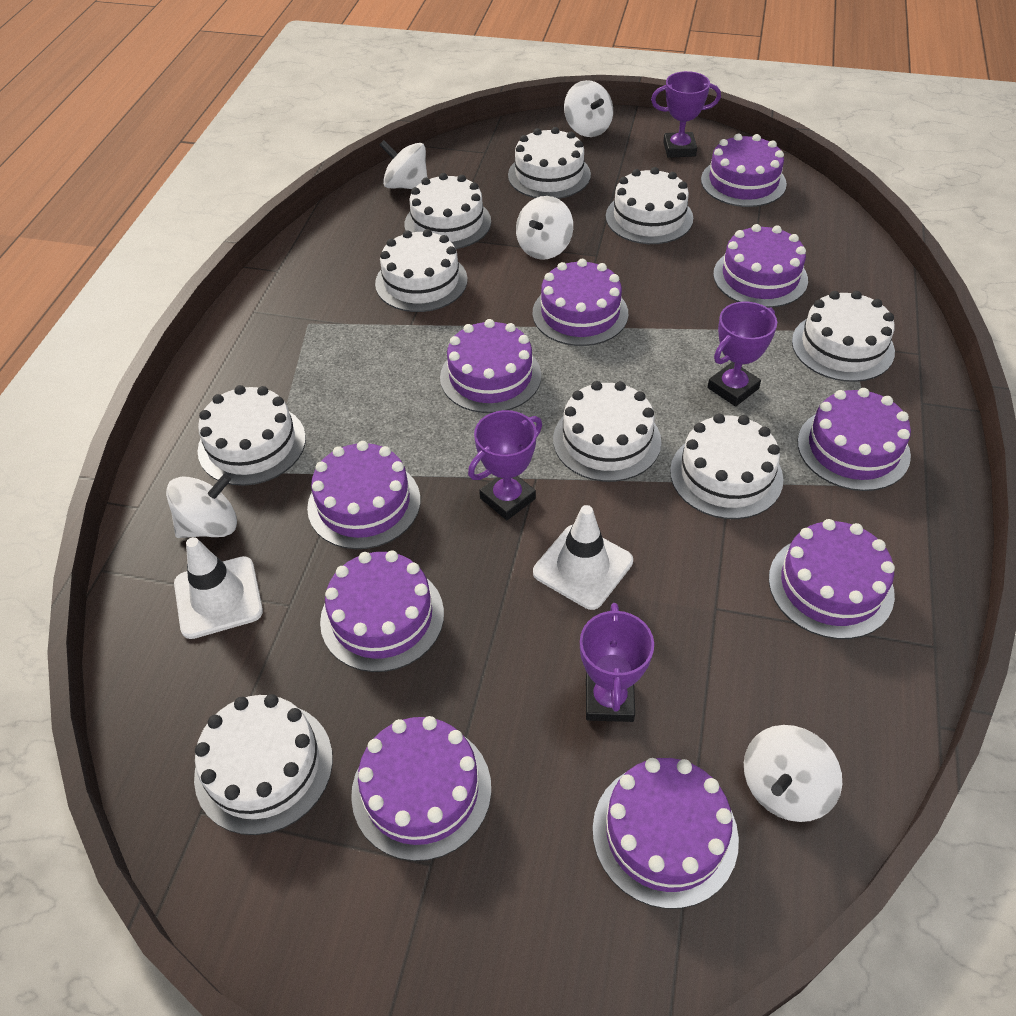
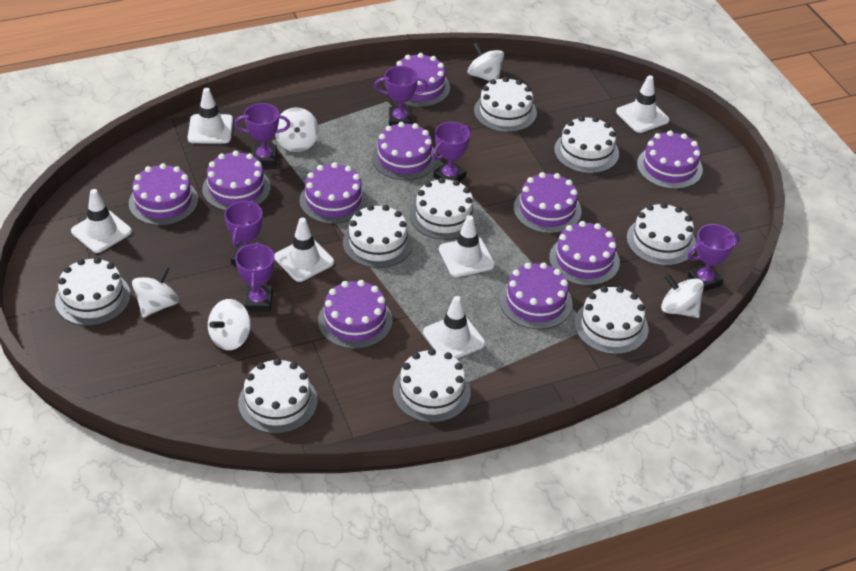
purple trophy: 4 -> 6
white traffic cone: 2 -> 6

